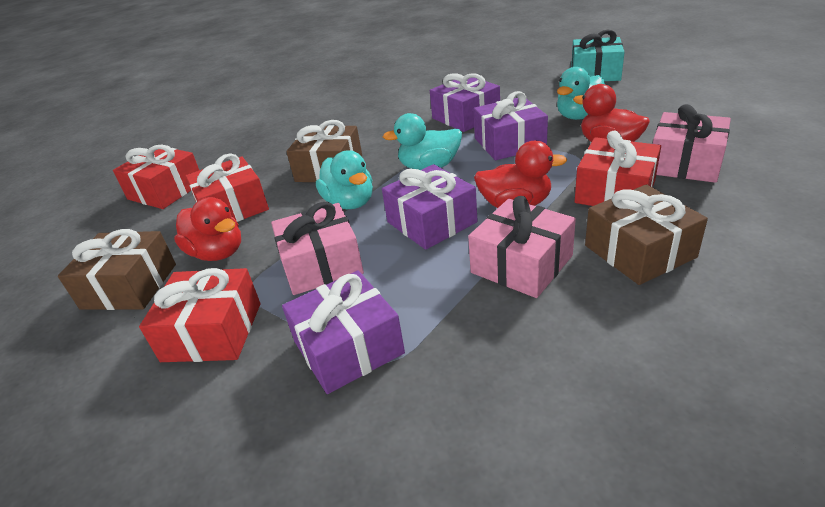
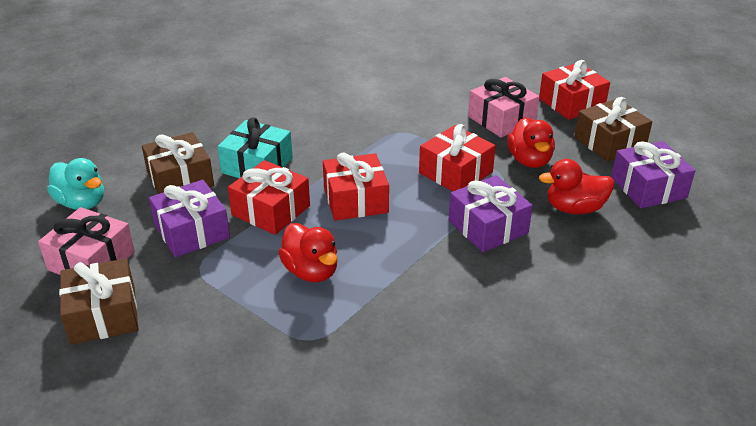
pink gift: 3 -> 2
purple gift: 4 -> 3
turquoise duck: 3 -> 1

